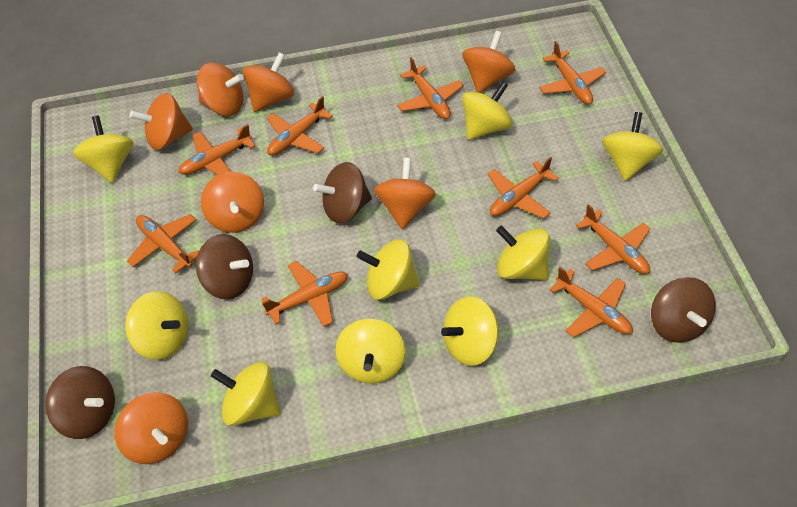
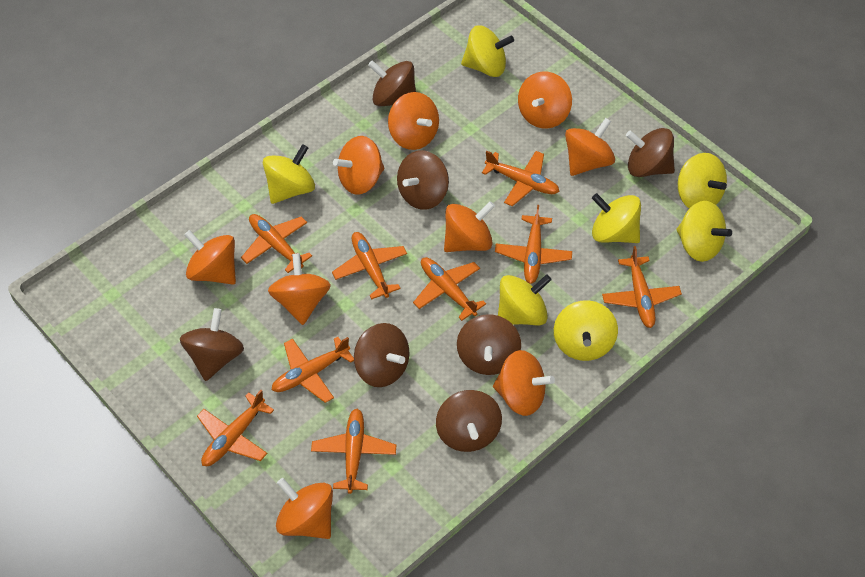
brown spinning top: 4 -> 7
orange spinning top: 7 -> 9
yellow spinning top: 9 -> 7

